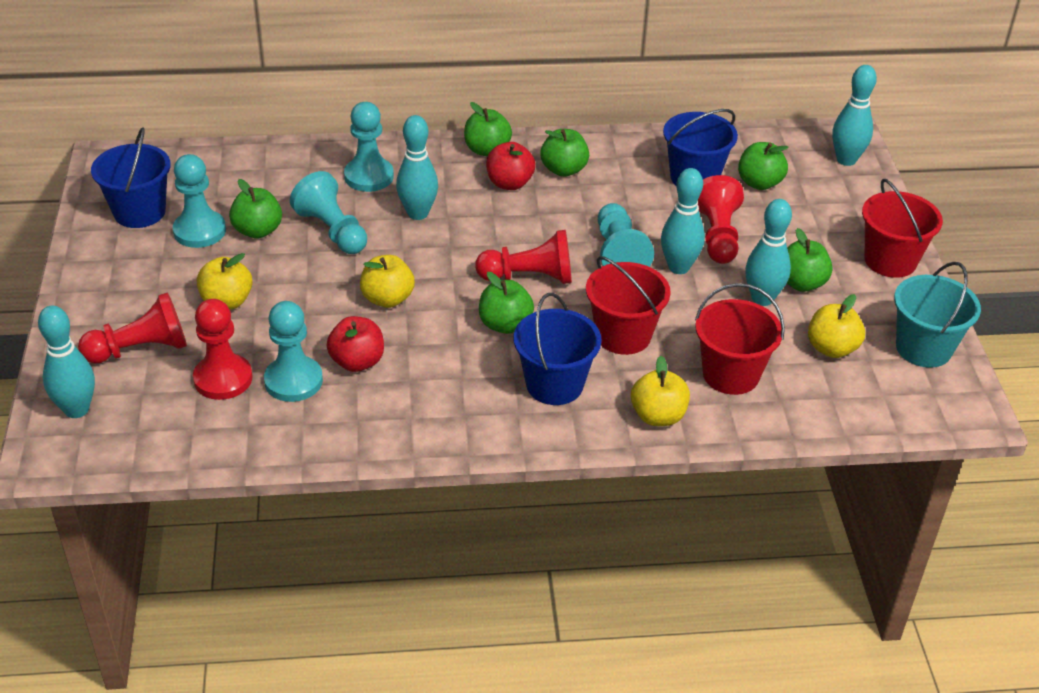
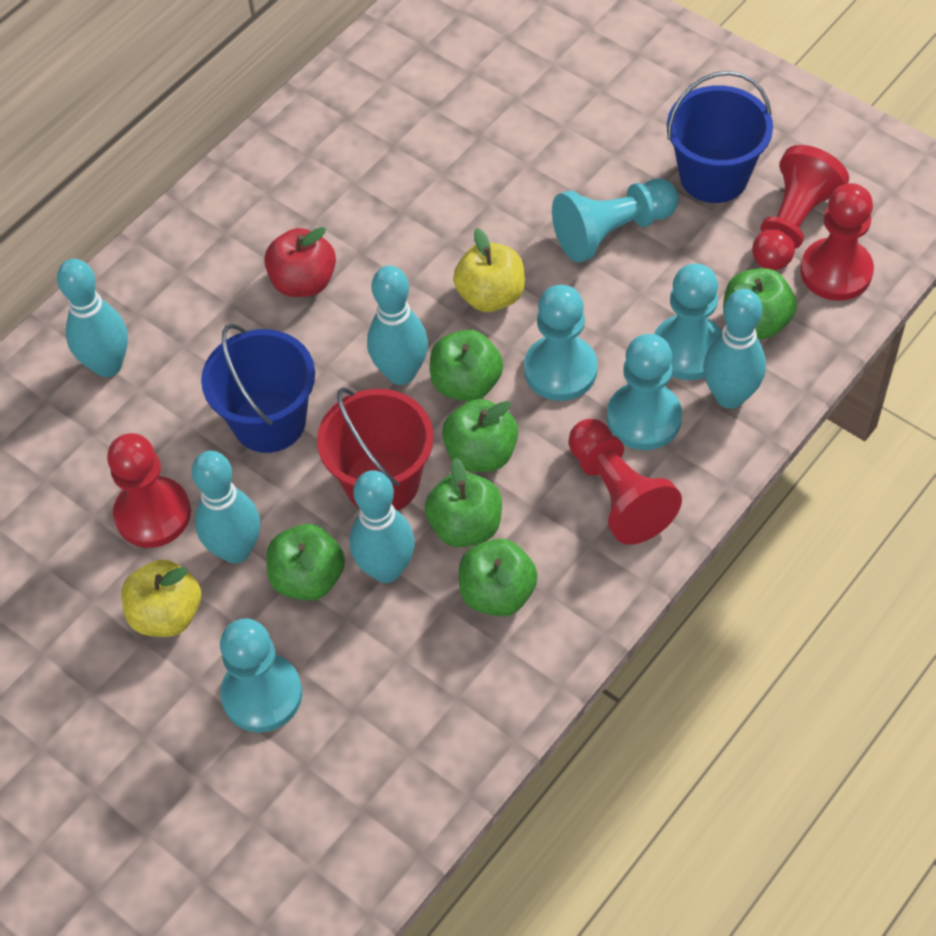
blue bucket: 3 -> 2
red apple: 2 -> 1
red bucket: 3 -> 1
turquoise bucket: 1 -> 0
yellow apple: 4 -> 2

